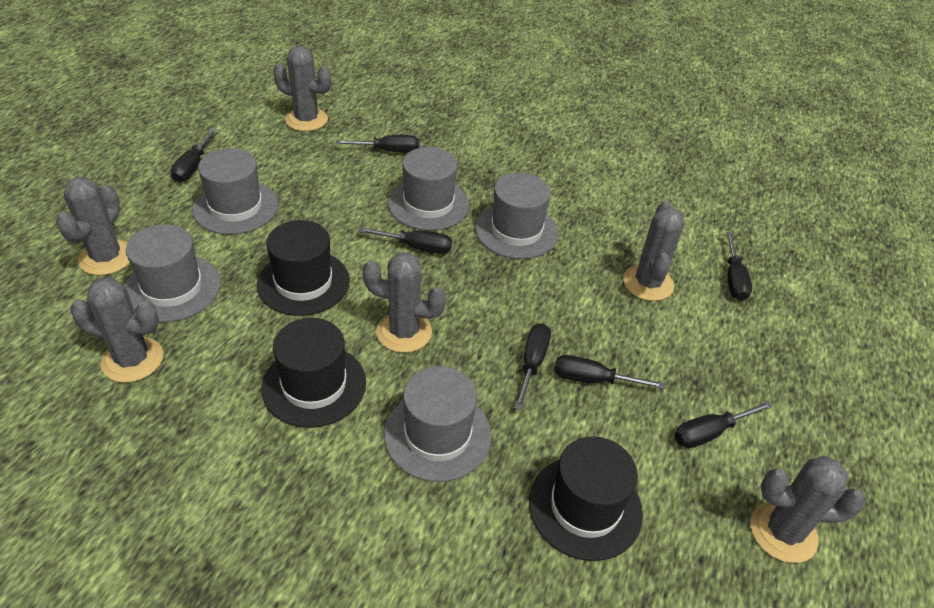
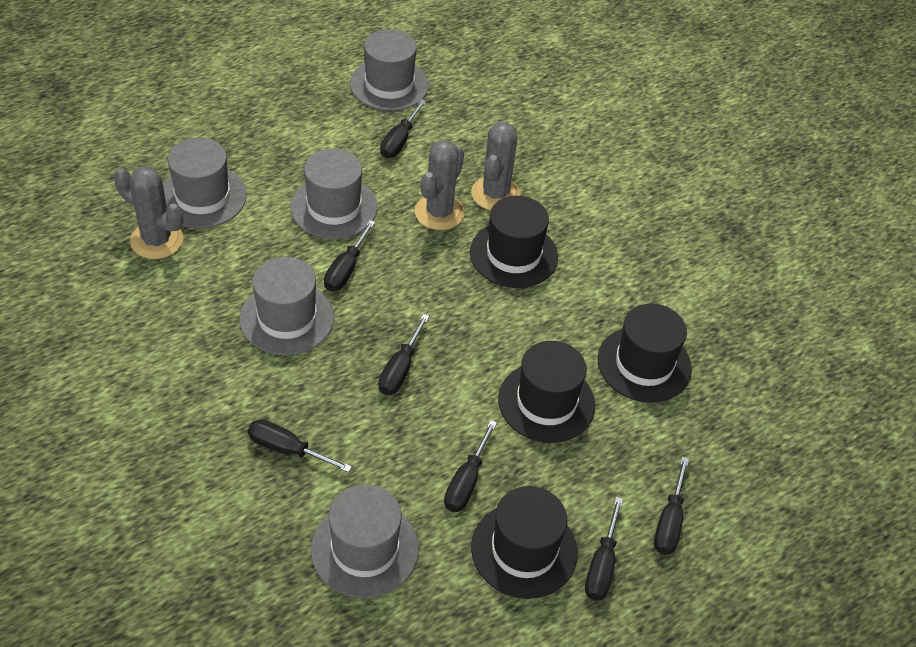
black hat: 3 -> 4
grey cactus: 6 -> 3

